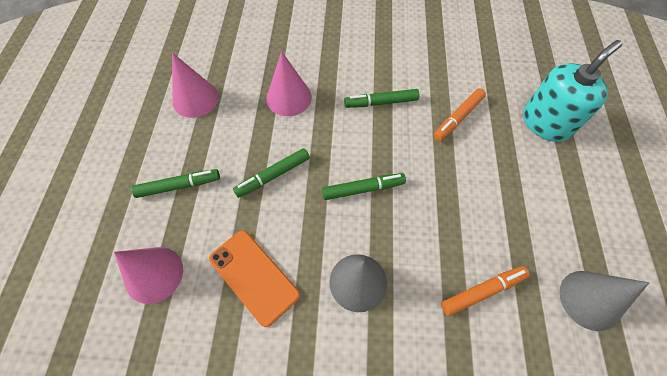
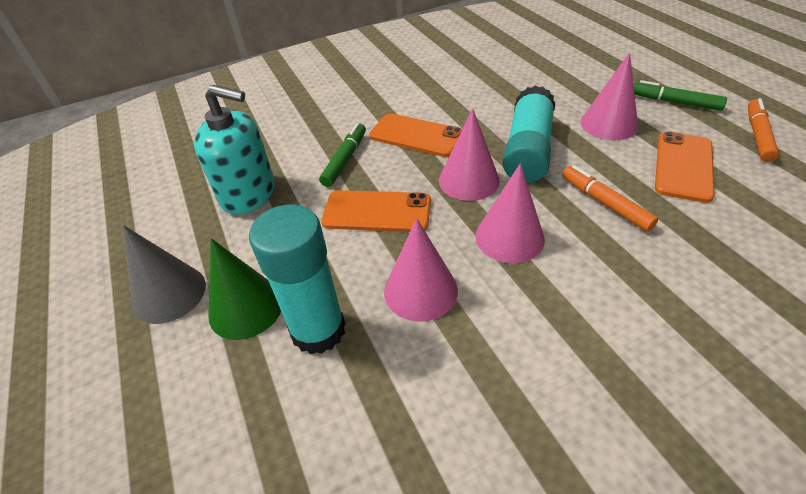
green cone: 0 -> 1
green marker: 4 -> 2
grey cone: 2 -> 1
orange phone: 1 -> 3
pink cone: 3 -> 4
turquoise glue stick: 0 -> 2

